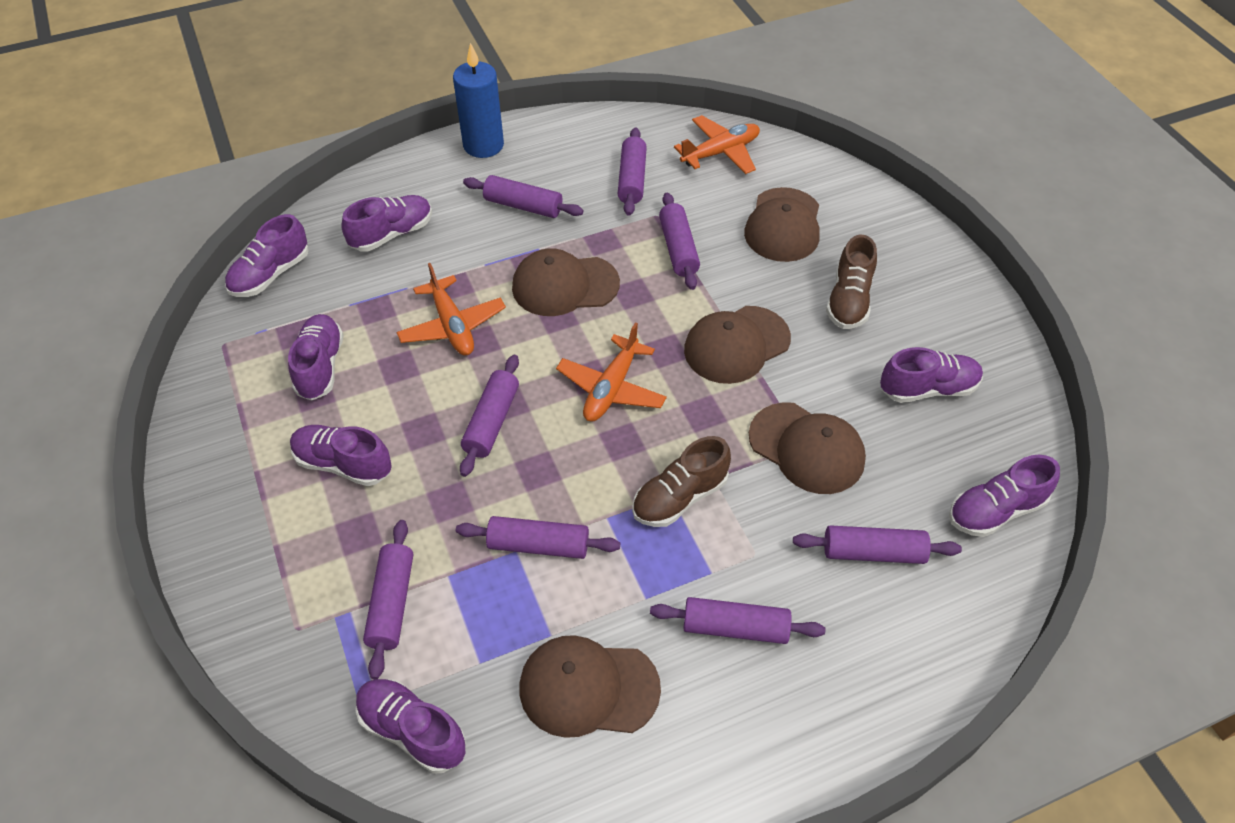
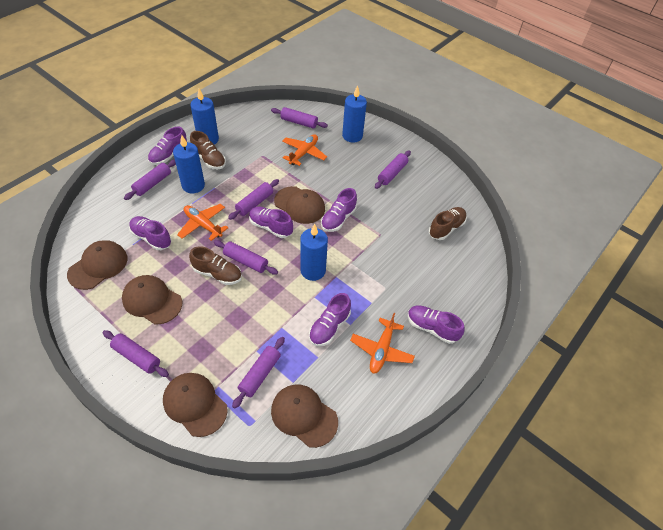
blue candle: 1 -> 4
brown shoe: 2 -> 3
purple rolling pin: 8 -> 7
purple shoe: 7 -> 6

